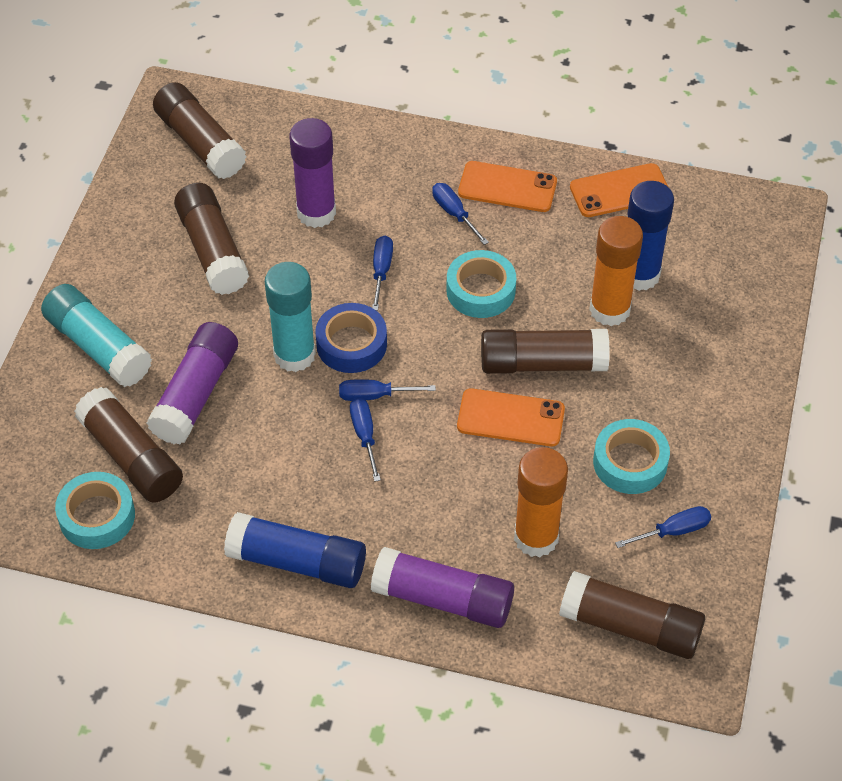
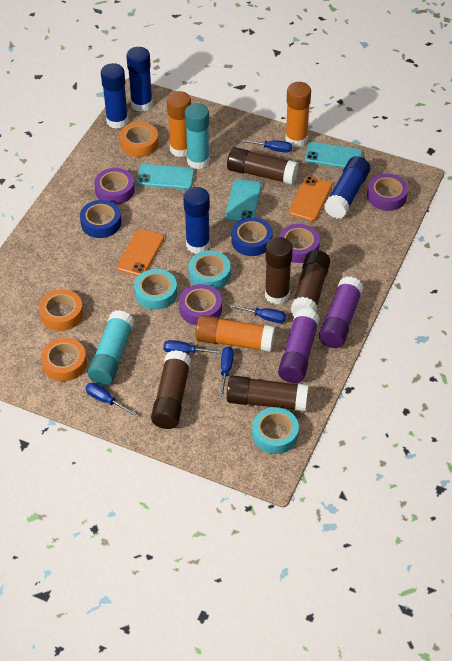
blue glue stick: 2 -> 4
blue tape: 1 -> 2
orange glue stick: 2 -> 3
orange phone: 3 -> 2
orange tape: 0 -> 3
purple glue stick: 3 -> 2
purple tape: 0 -> 4
turquoise phone: 0 -> 3

